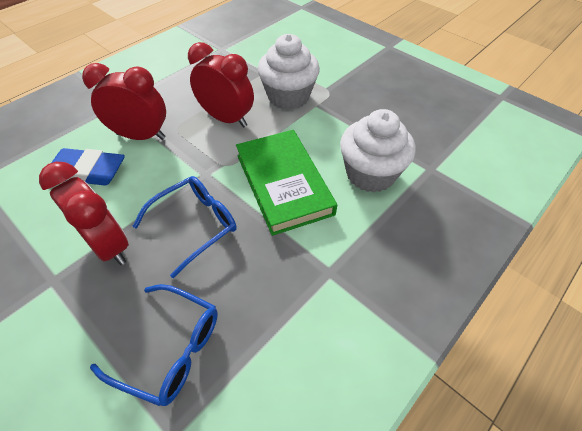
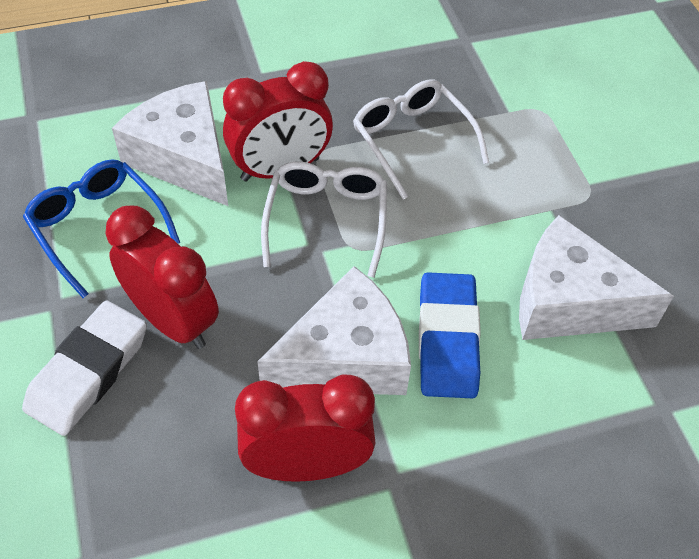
blue glasses: 2 -> 1
green book: 1 -> 0
white cheese: 0 -> 3
white cupcake: 2 -> 0
white eraser: 0 -> 1
white glasses: 0 -> 2

